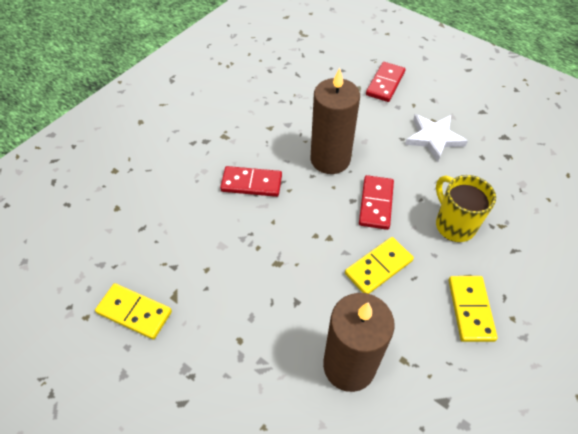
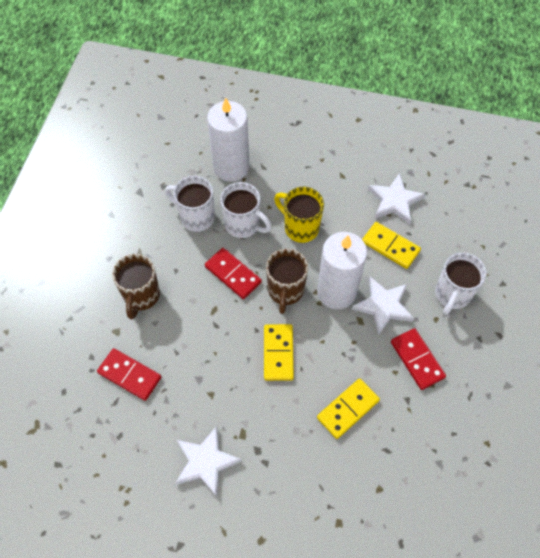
brown candle: 2 -> 0
brown mug: 0 -> 2
white candle: 0 -> 2
white mug: 0 -> 3
white star: 1 -> 3

